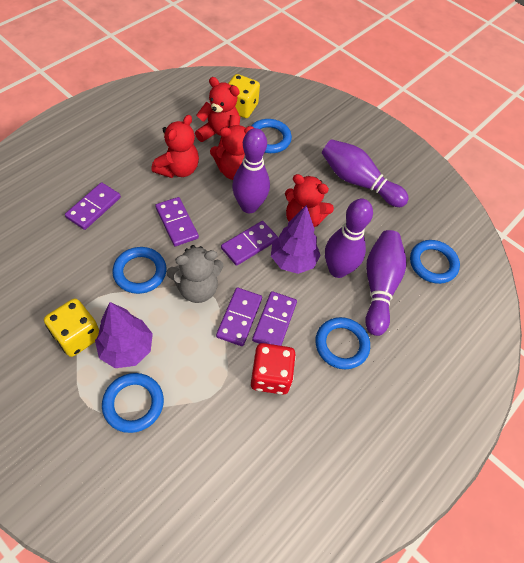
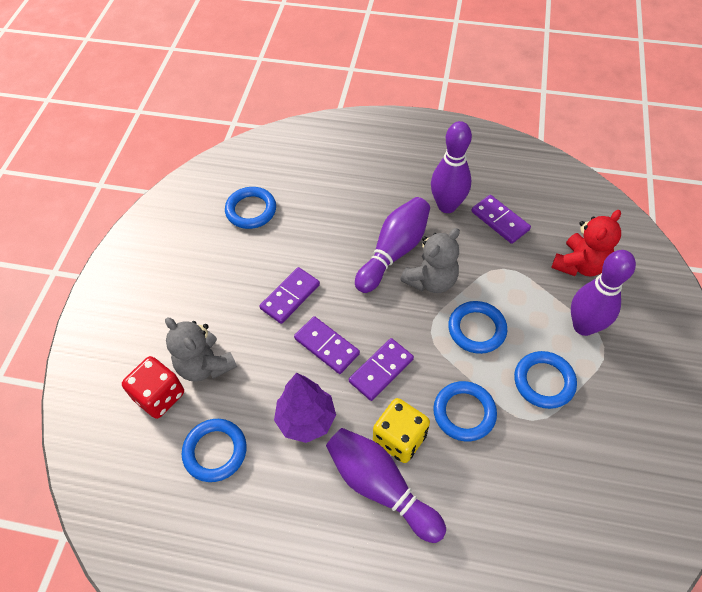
grey teddy bear: 1 -> 2
purple domino: 5 -> 4
purple tree: 2 -> 1
red teddy bear: 4 -> 1
yellow dice: 2 -> 1

